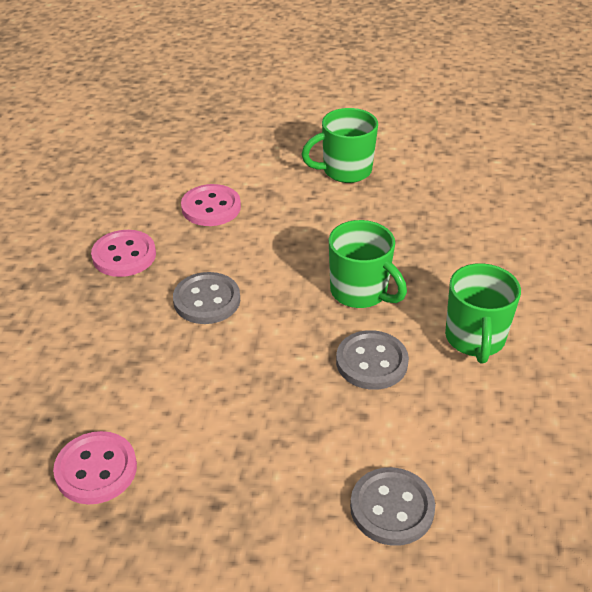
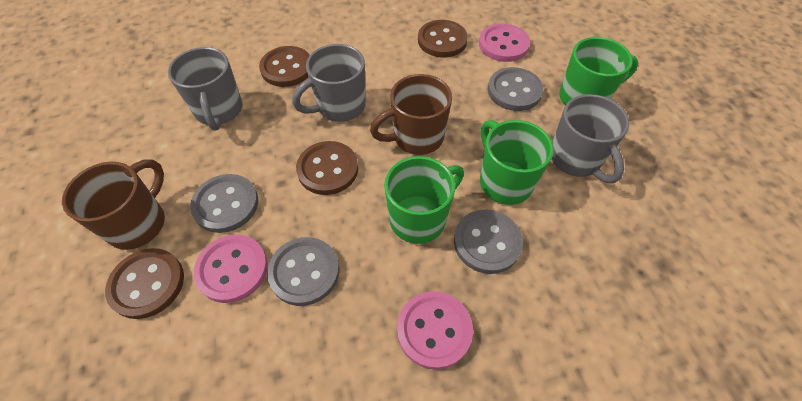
brown button: 0 -> 4
brown mug: 0 -> 2
grey button: 3 -> 4
grey mug: 0 -> 3

